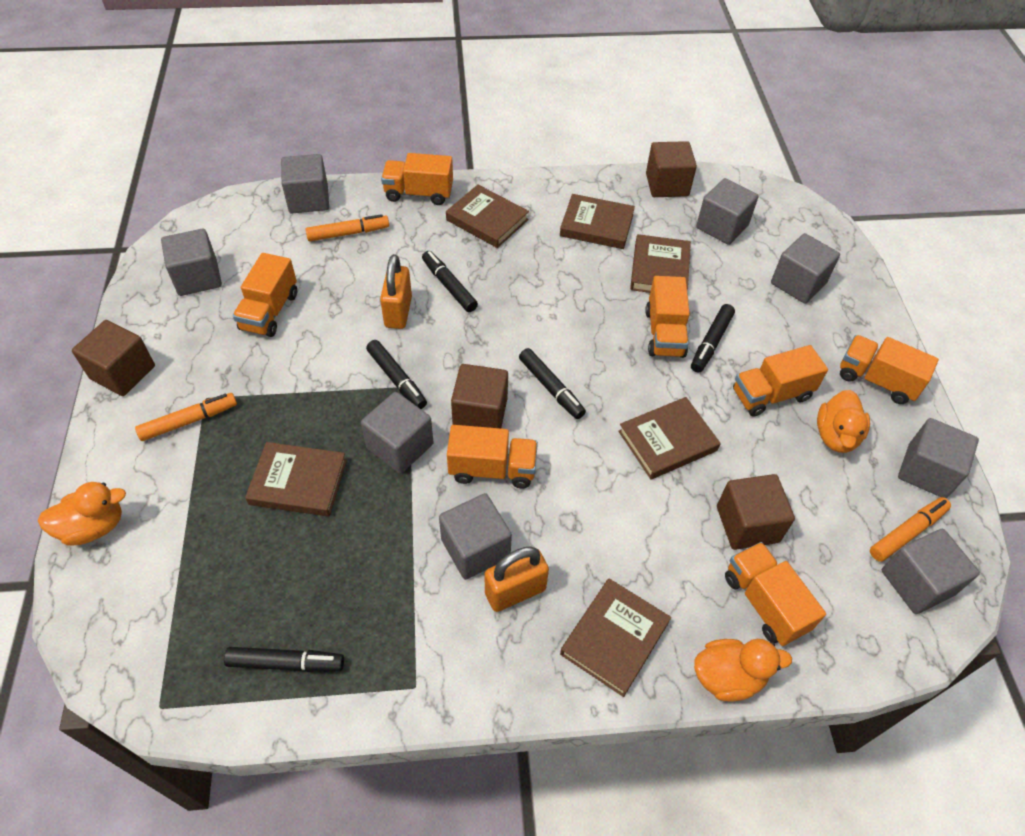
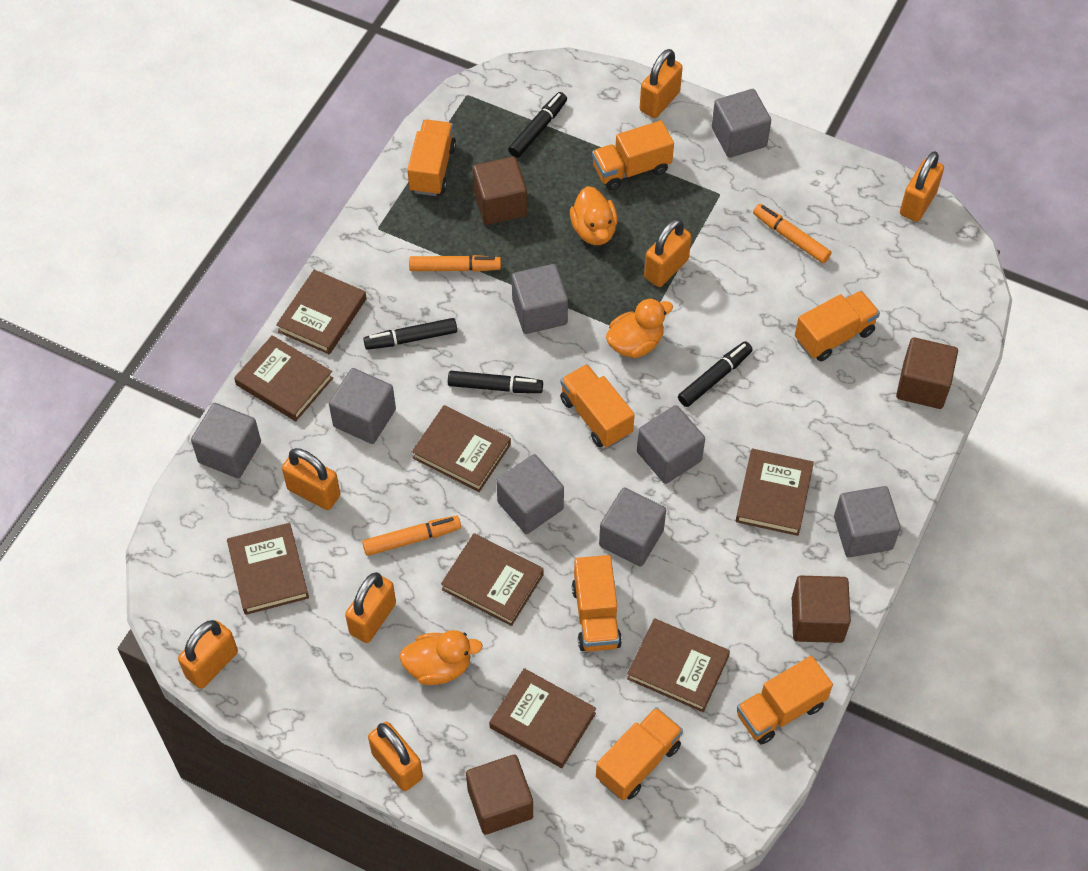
black marker: 5 -> 4
brown book: 6 -> 8
orange padlock: 2 -> 7

